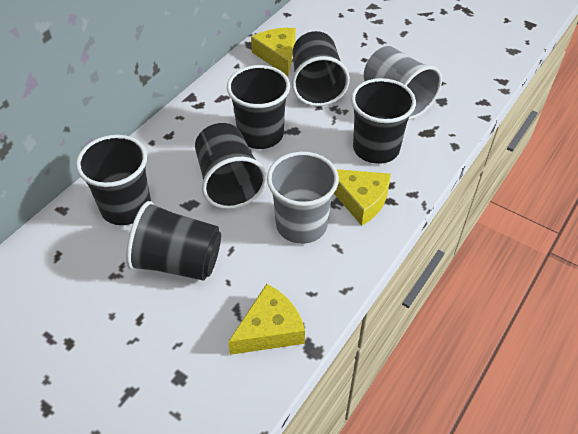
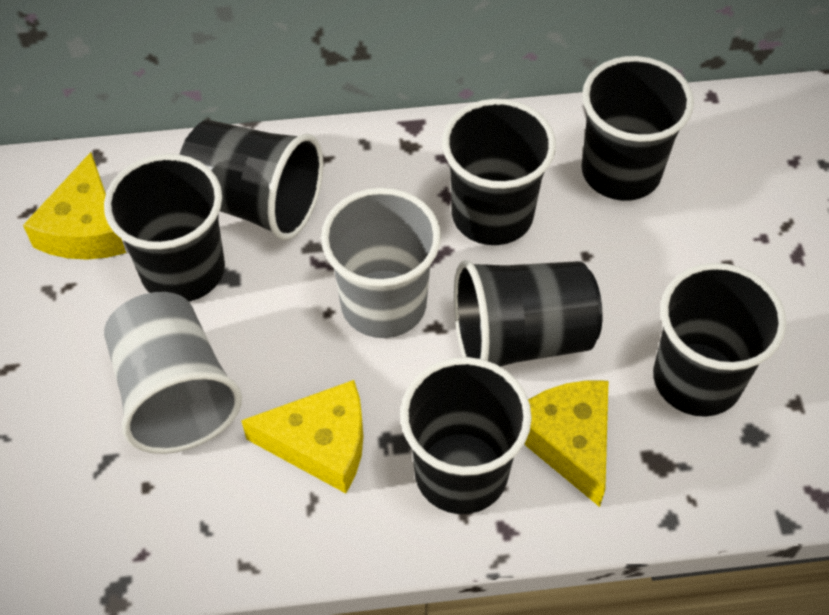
black cup: 6 -> 7

